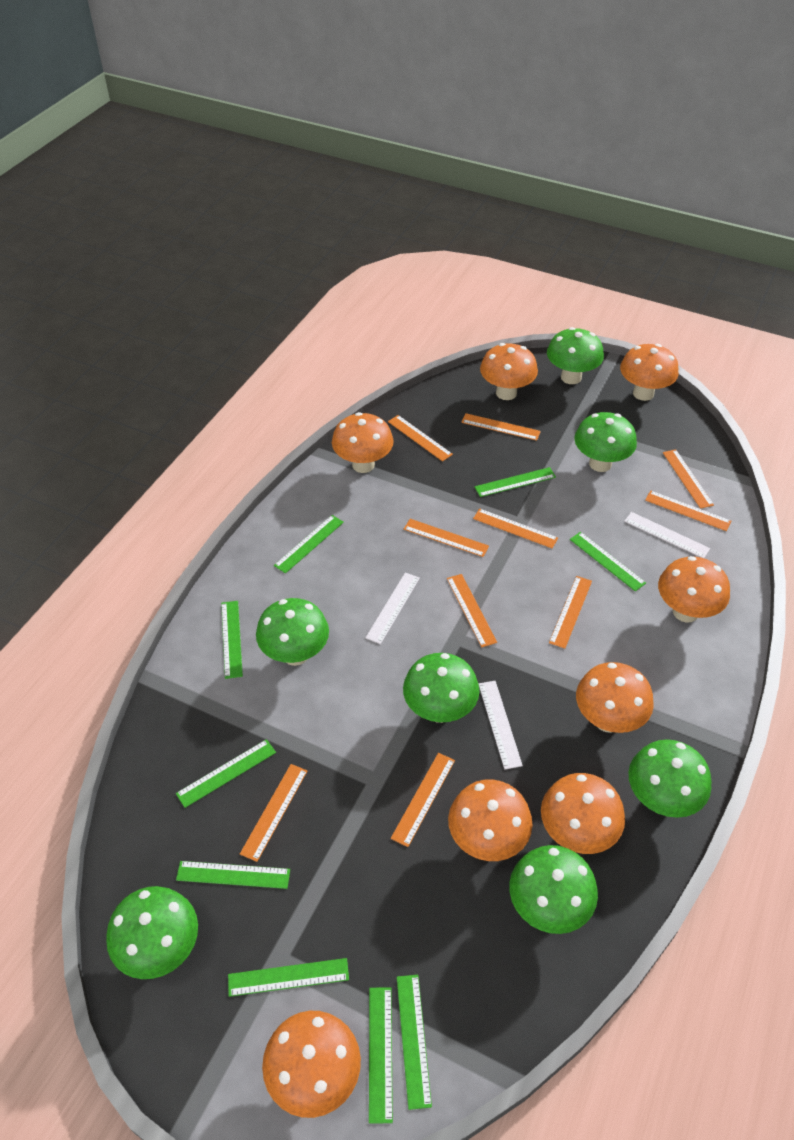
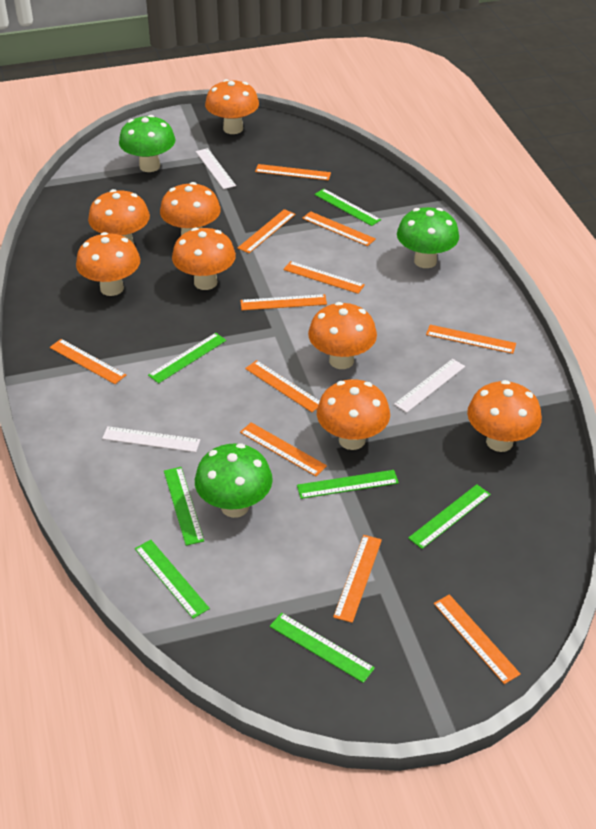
green mushroom: 7 -> 3
green ruler: 9 -> 7
orange ruler: 10 -> 11

